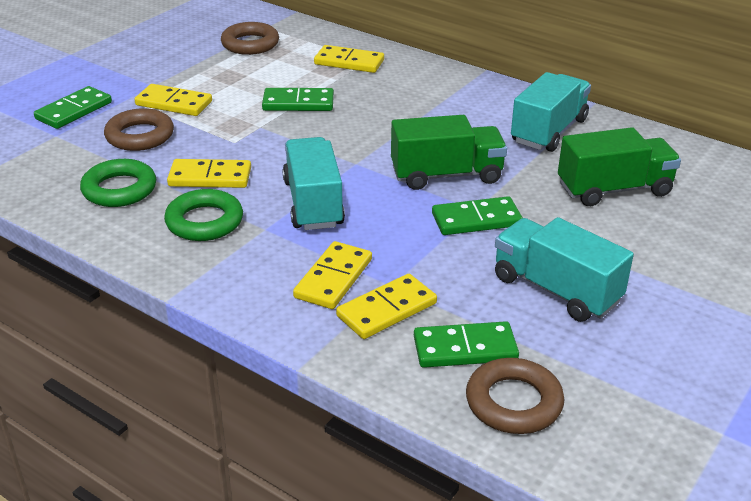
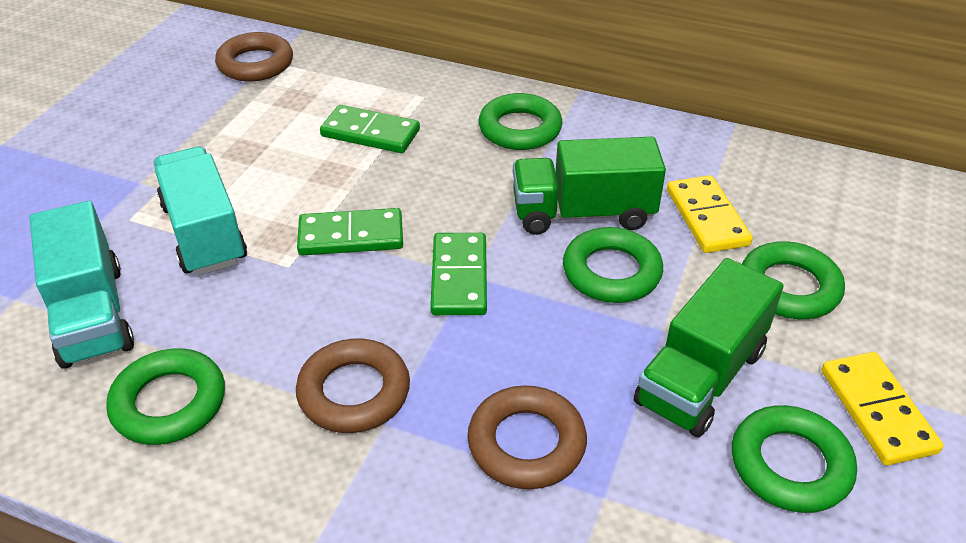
green domino: 4 -> 3
green ring: 2 -> 5
turquoise truck: 3 -> 2
yellow domino: 5 -> 2

